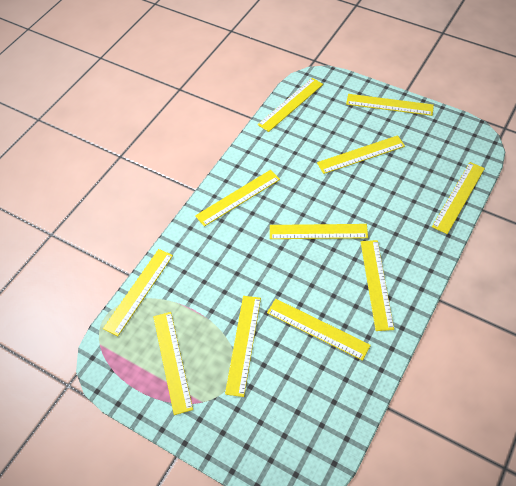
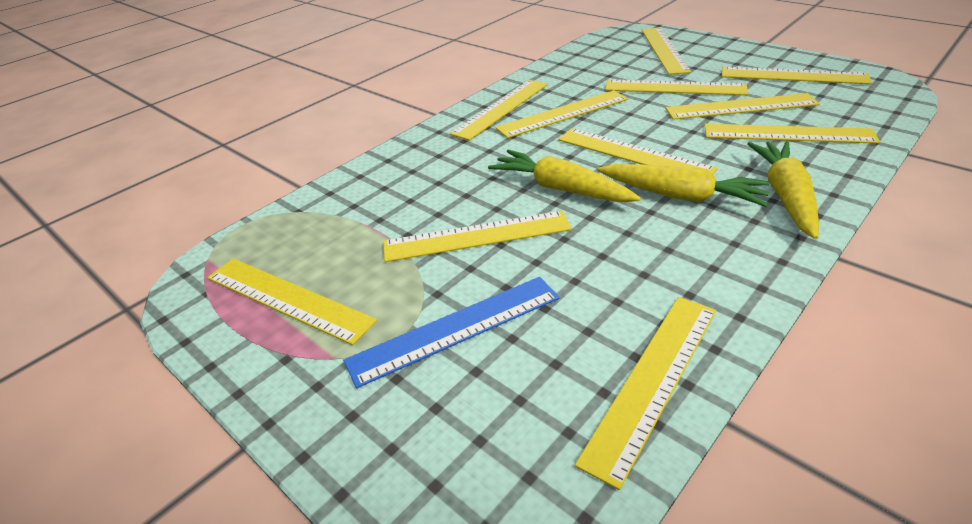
blue ruler: 0 -> 1
yellow carrot: 0 -> 3

